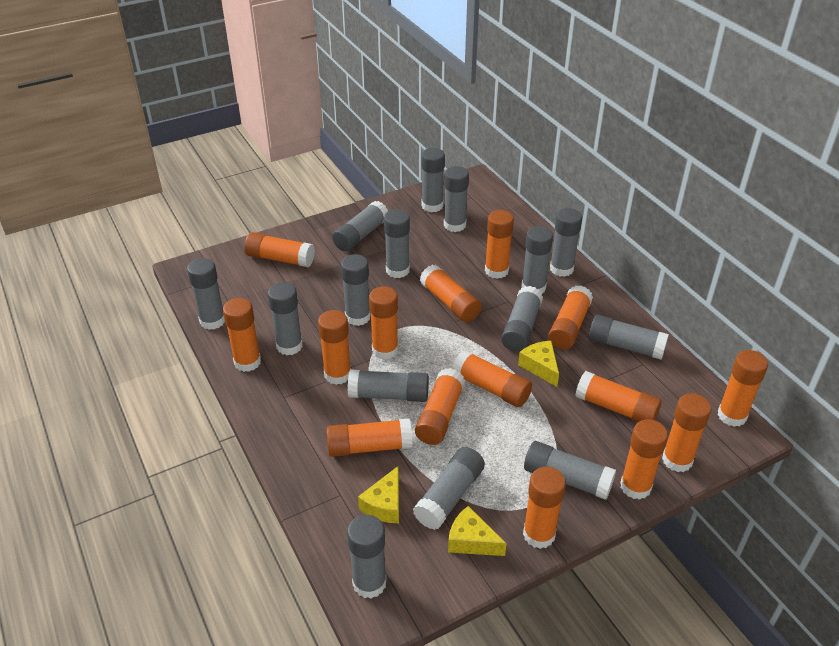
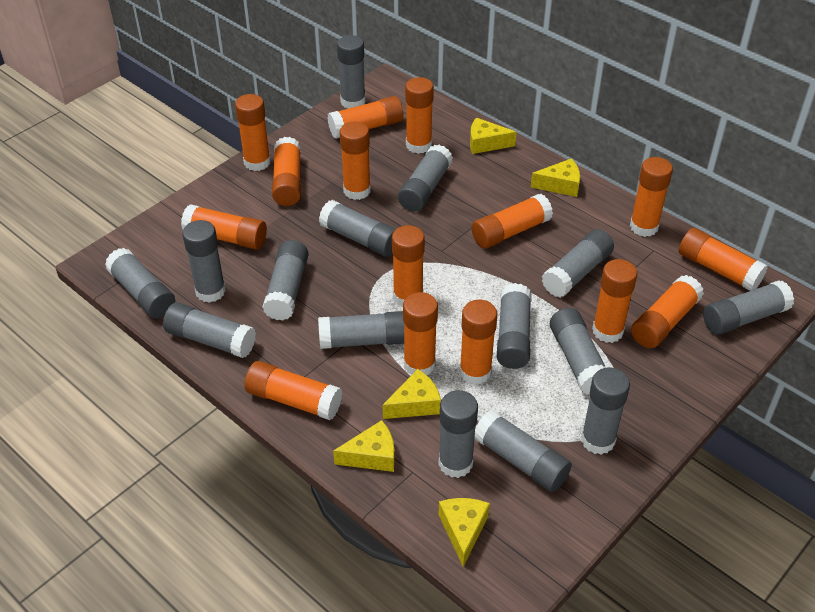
yellow cheese: 3 -> 5

